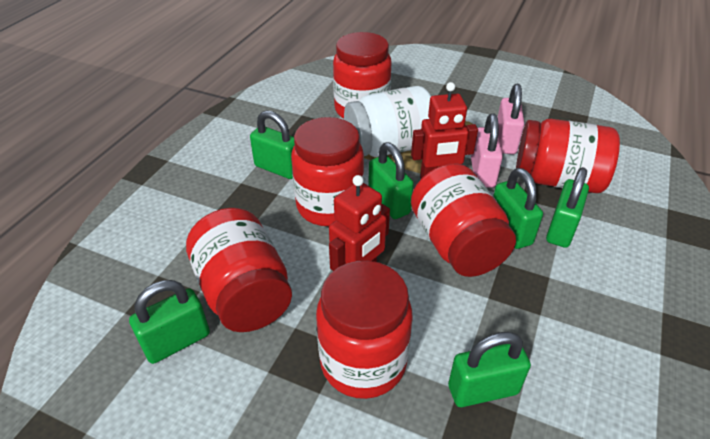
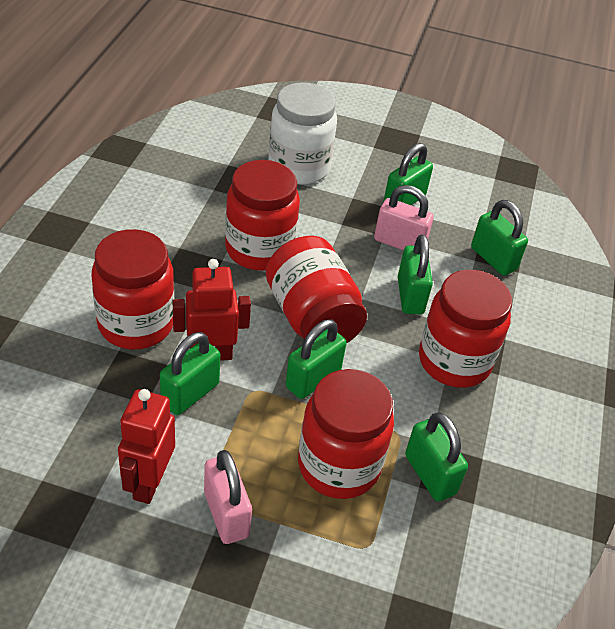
red jar: 6 -> 5

